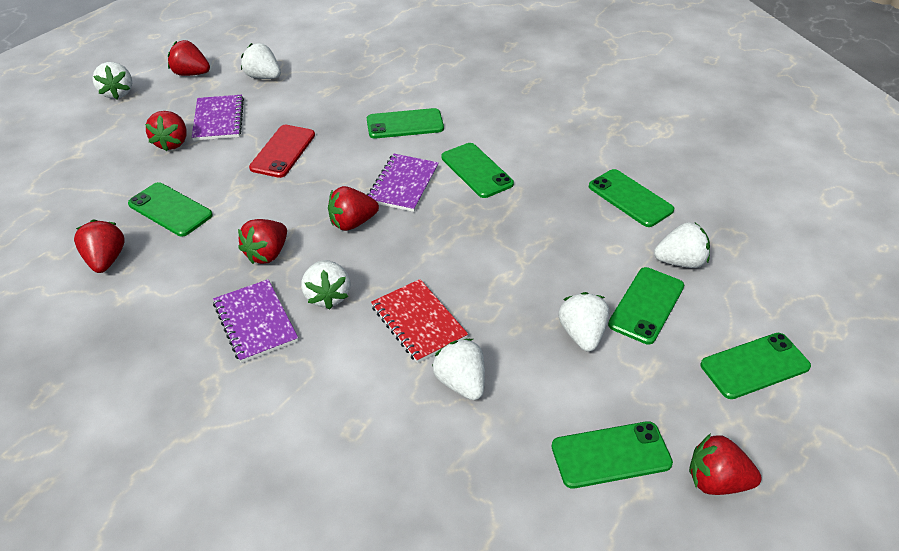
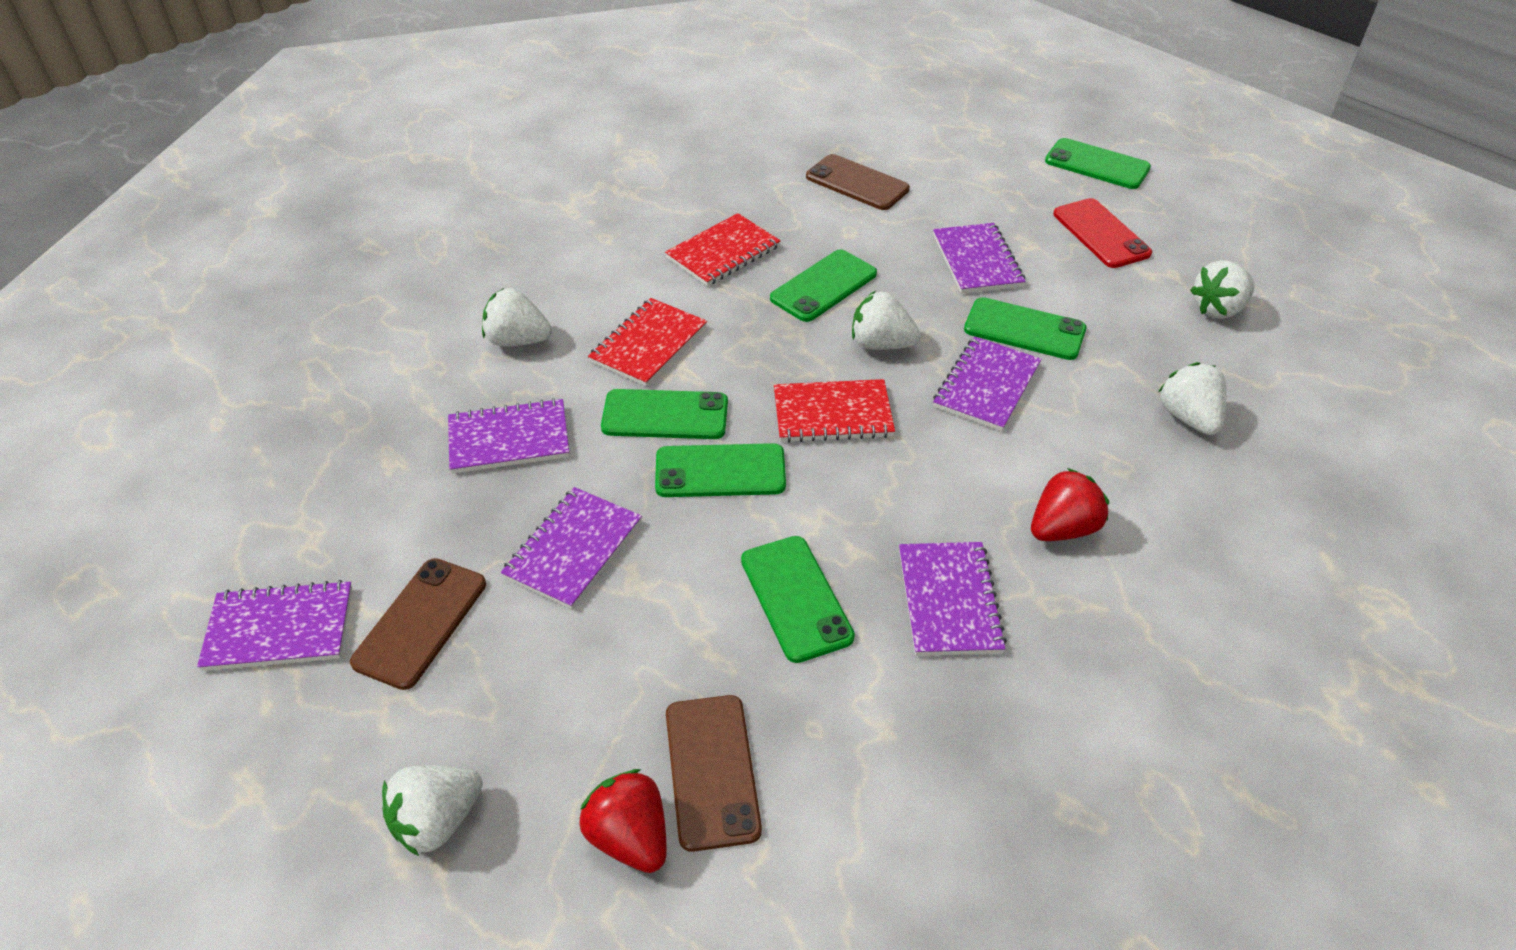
brown phone: 0 -> 3
green phone: 7 -> 6
purple notebook: 3 -> 6
red notebook: 1 -> 3
red strawberry: 6 -> 2
white strawberry: 6 -> 5

